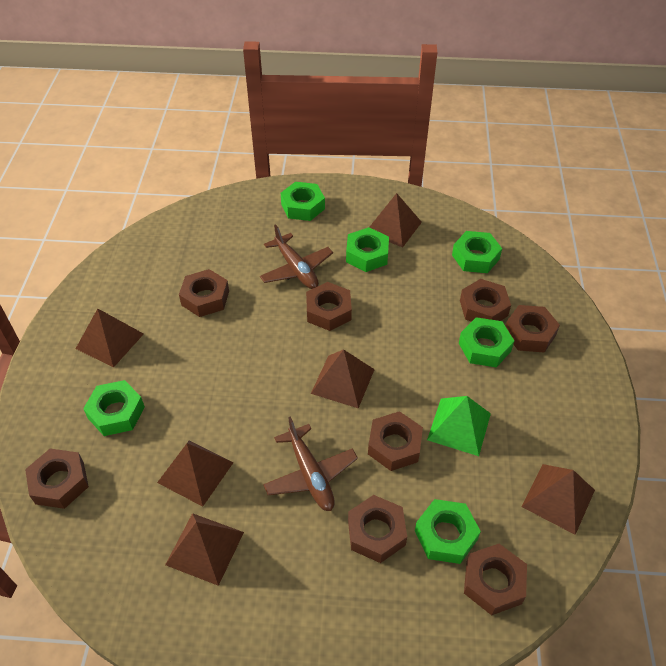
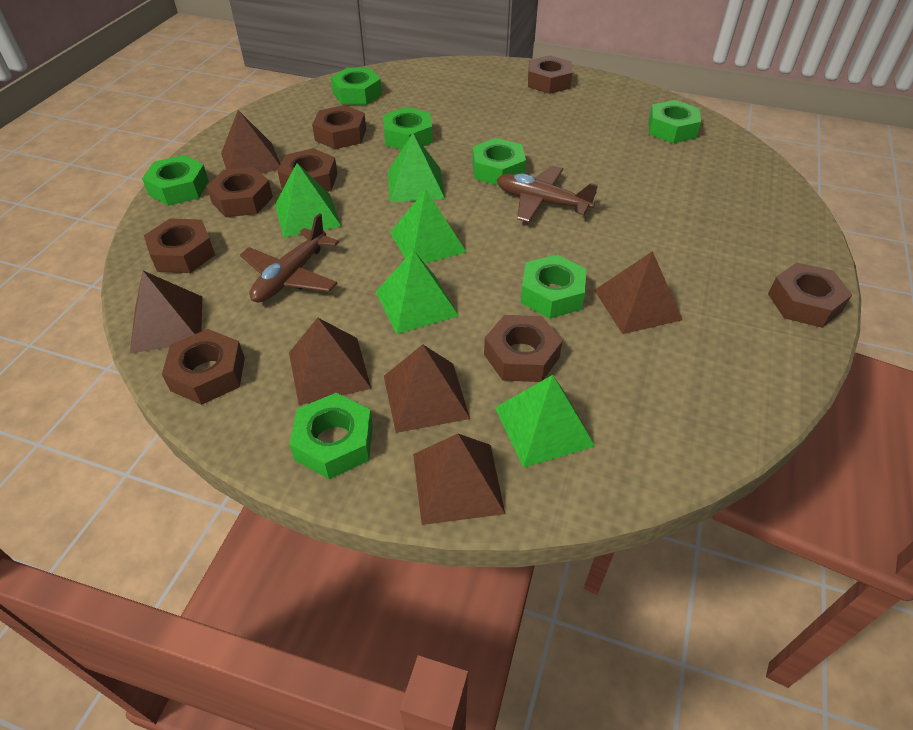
green nut: 6 -> 7
green pyramid: 1 -> 5

